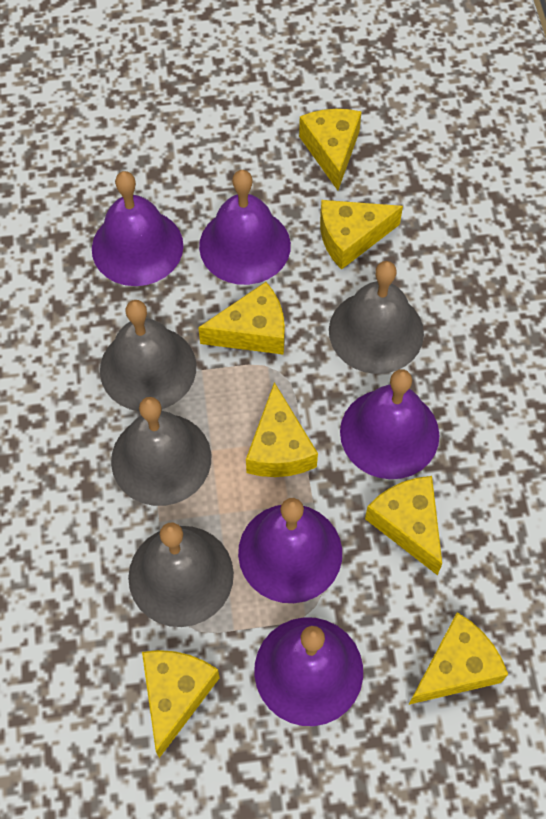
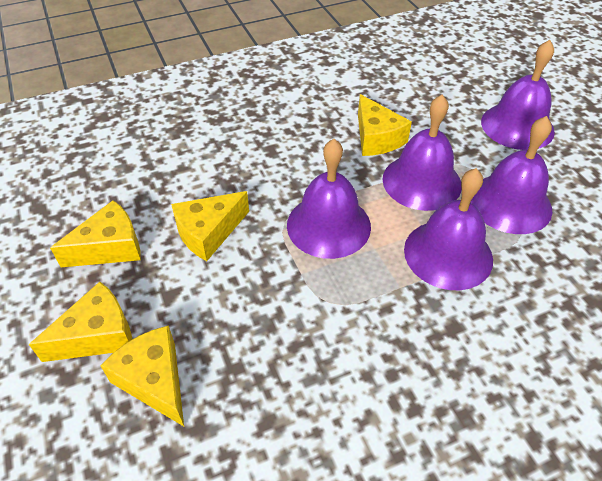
grey bell: 4 -> 0
yellow cheese: 7 -> 5

